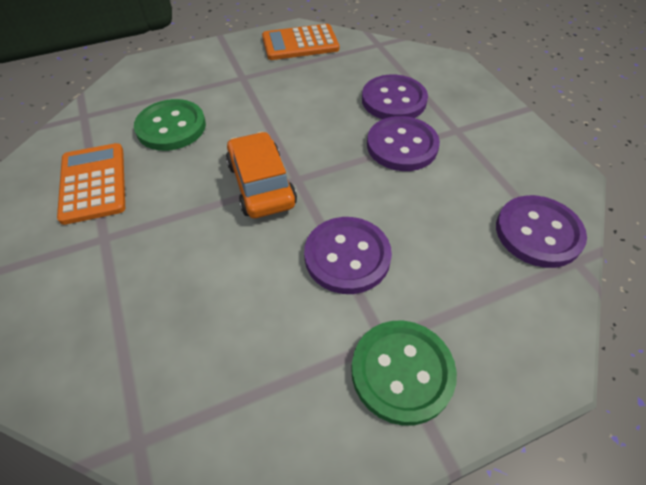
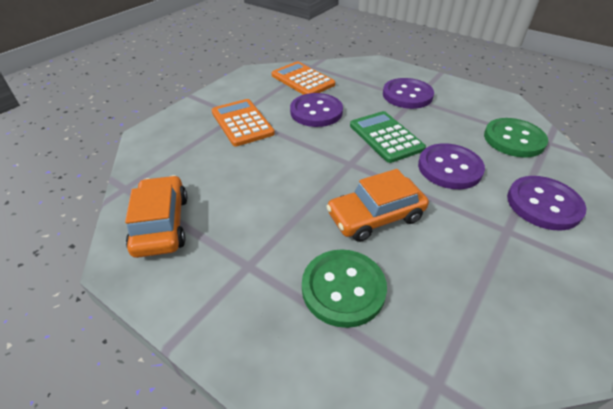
green calculator: 0 -> 1
orange car: 1 -> 2

